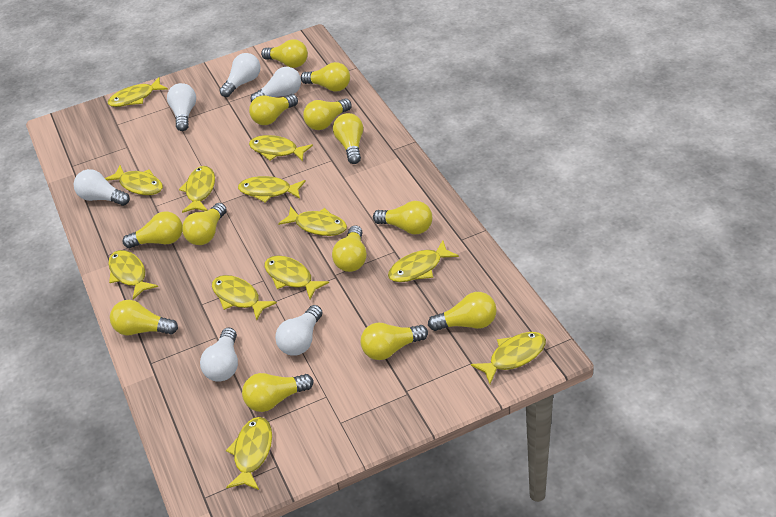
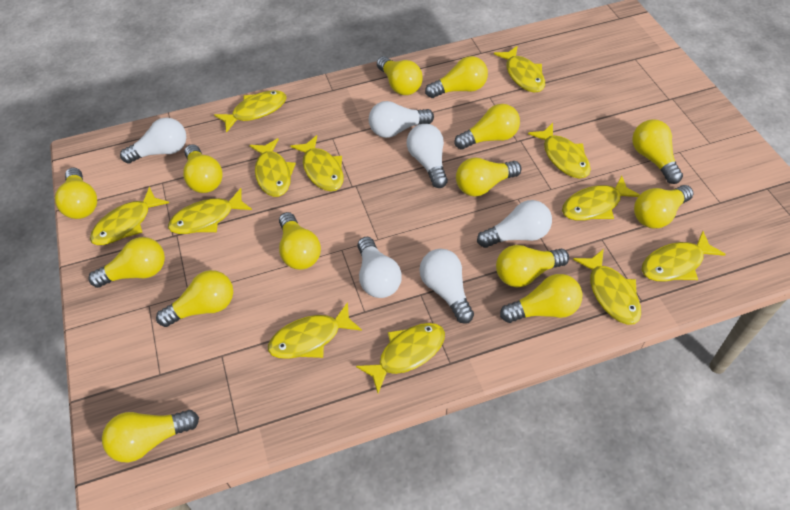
yellow light bulb: 13 -> 14

